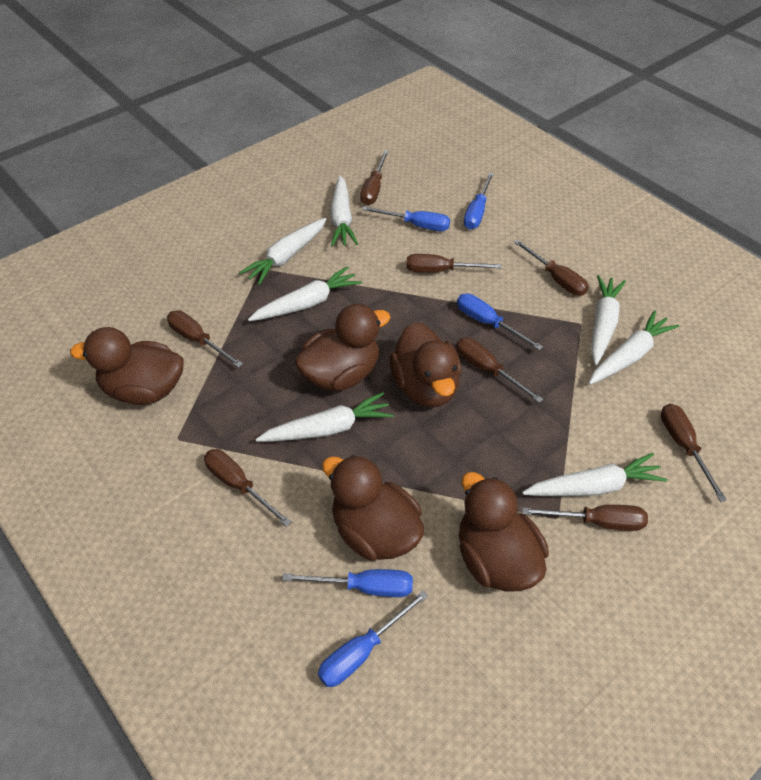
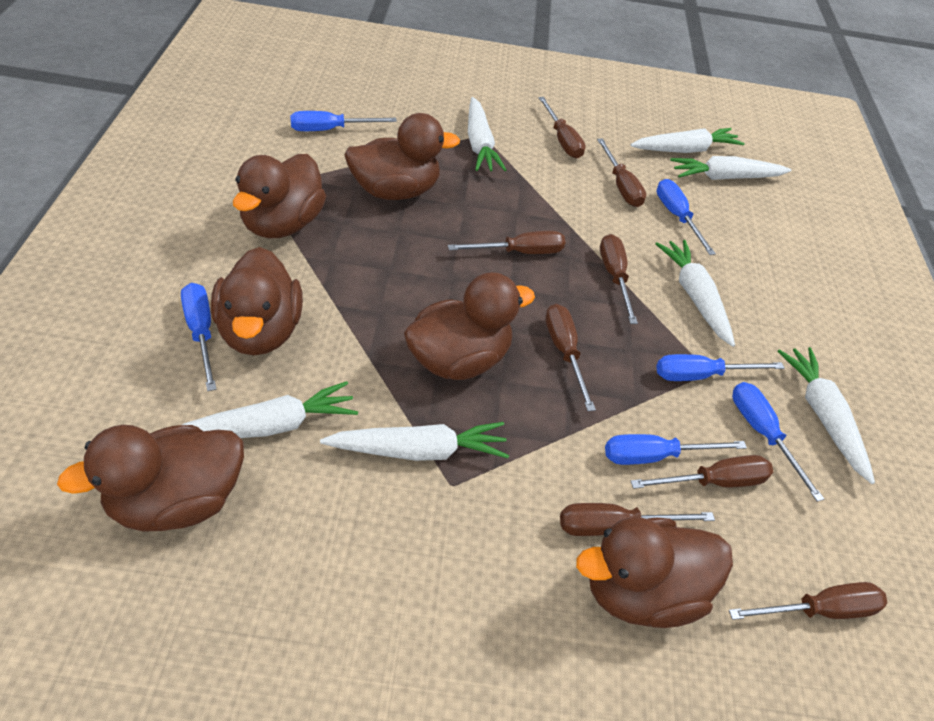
blue screwdriver: 5 -> 6
brown duck: 5 -> 6

